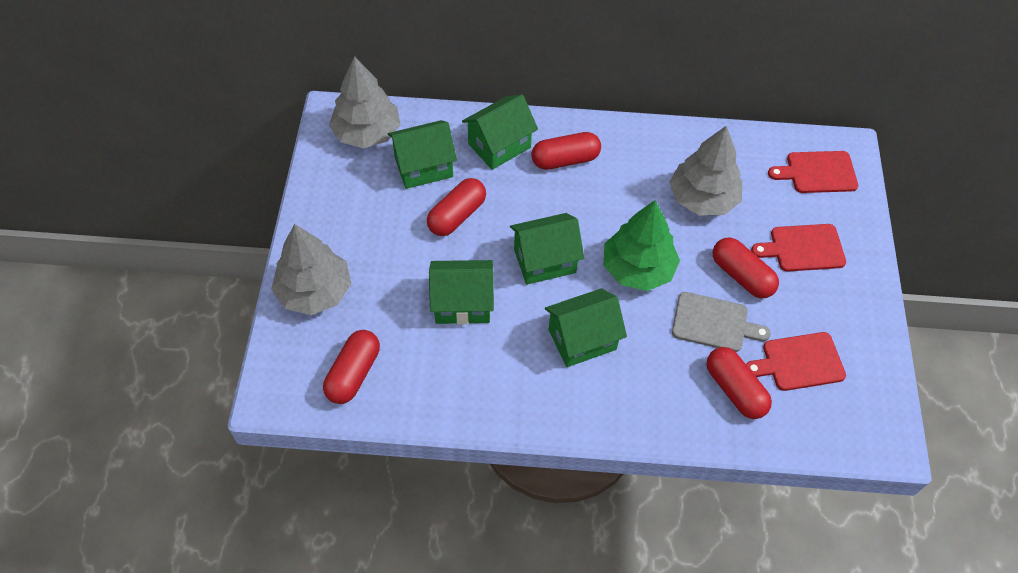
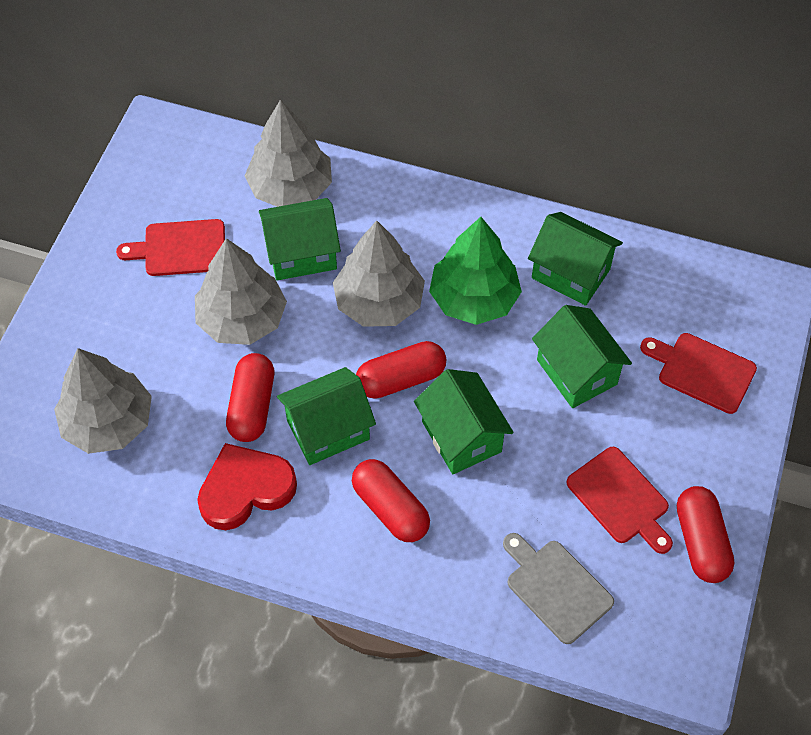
grey tree: 3 -> 4
red capsule: 5 -> 4
red heart: 0 -> 1

